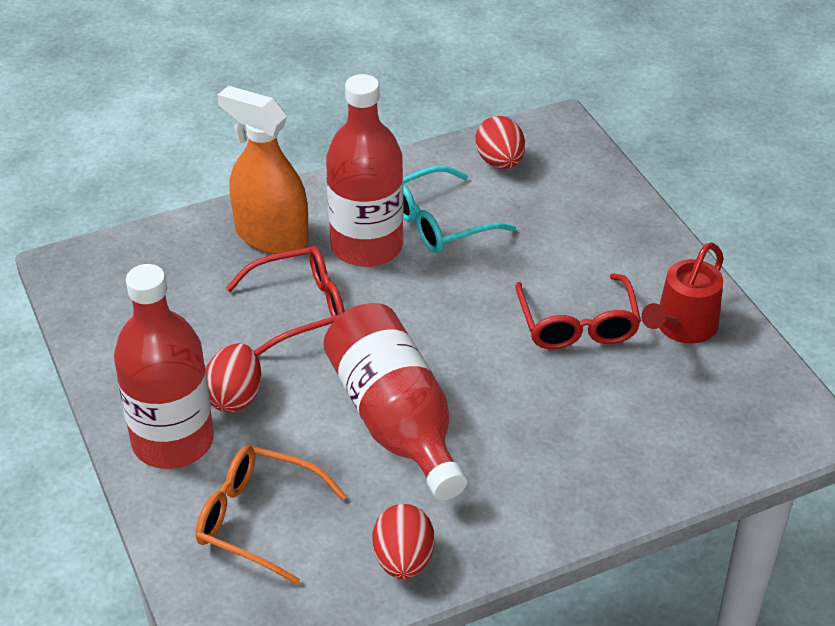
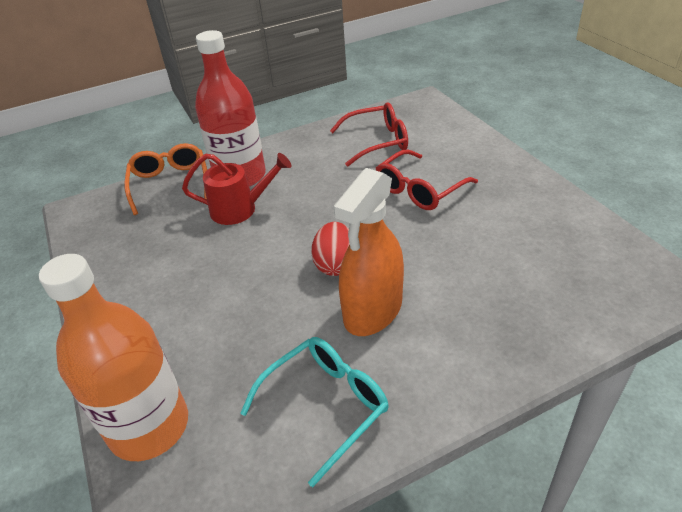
orange bottle: 0 -> 1
red bottle: 3 -> 1
red egg: 3 -> 1

